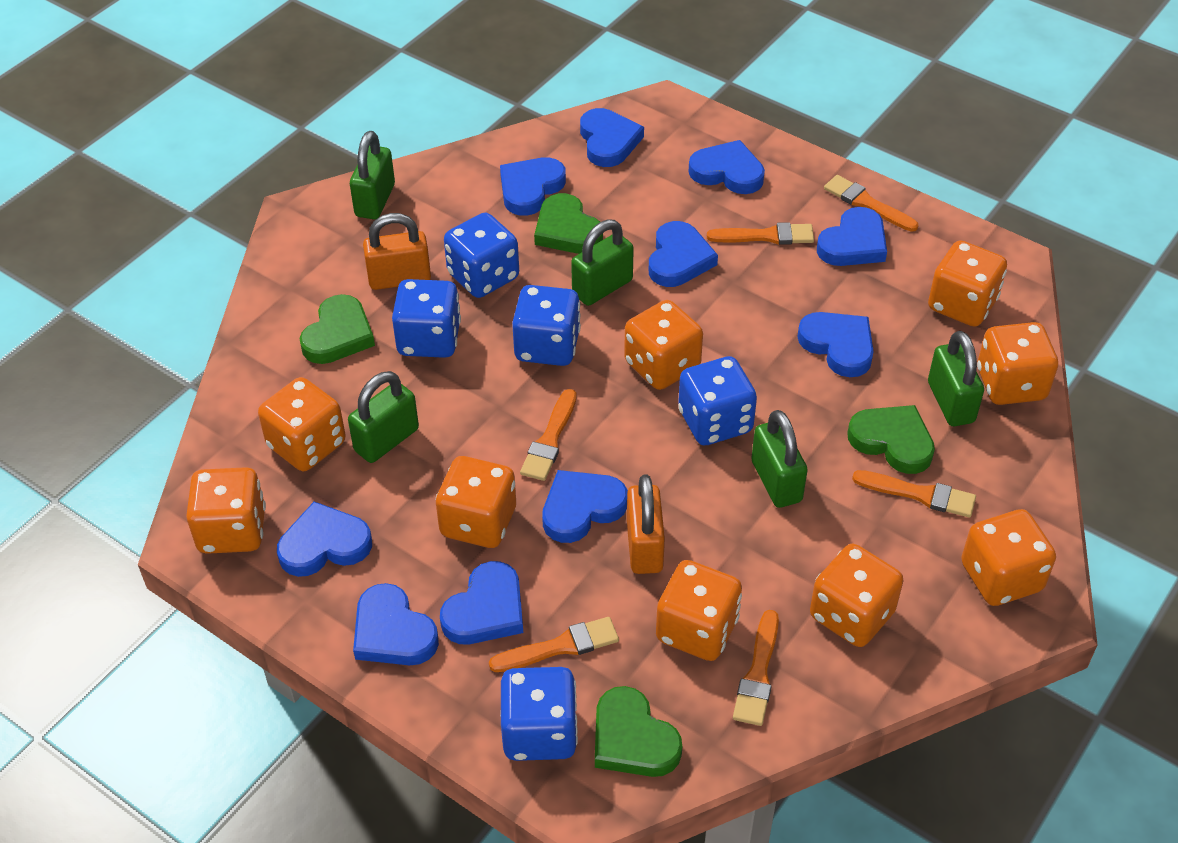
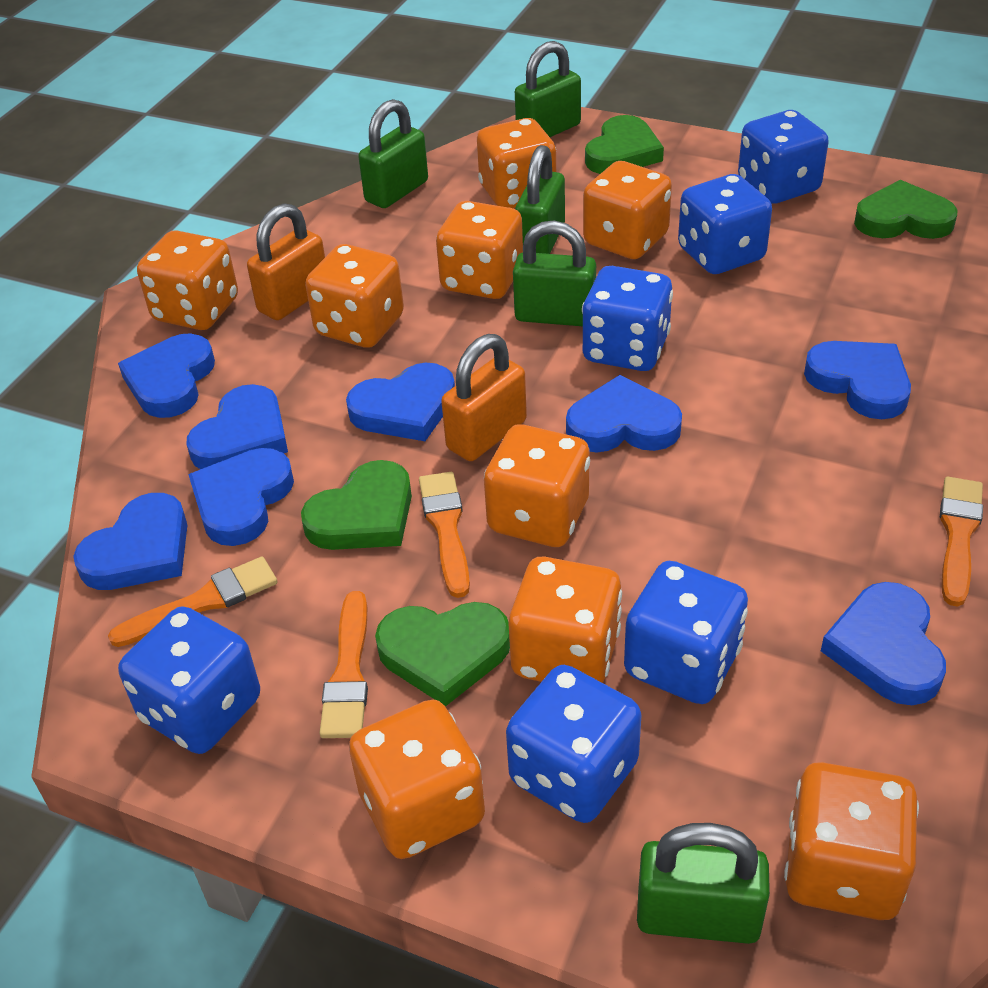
blue dice: 5 -> 6
blue heart: 10 -> 8
orange brush: 6 -> 4

